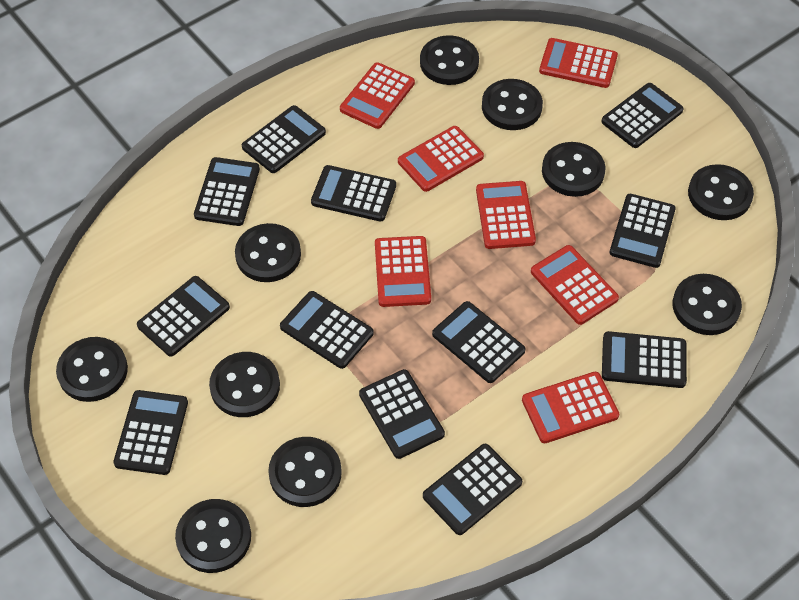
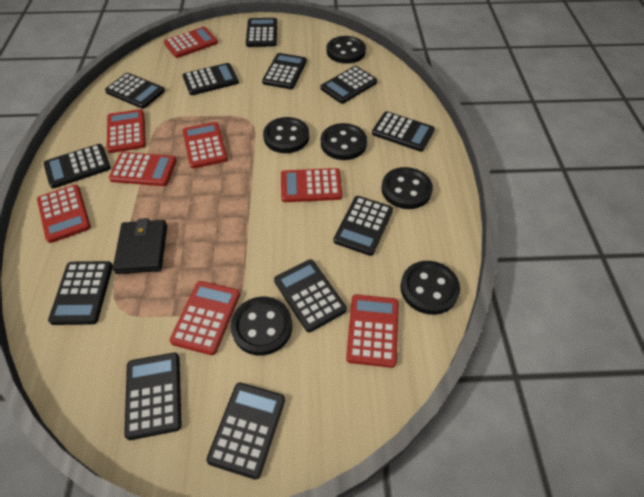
black button: 10 -> 6
black wallet: 0 -> 1
red calculator: 7 -> 8

